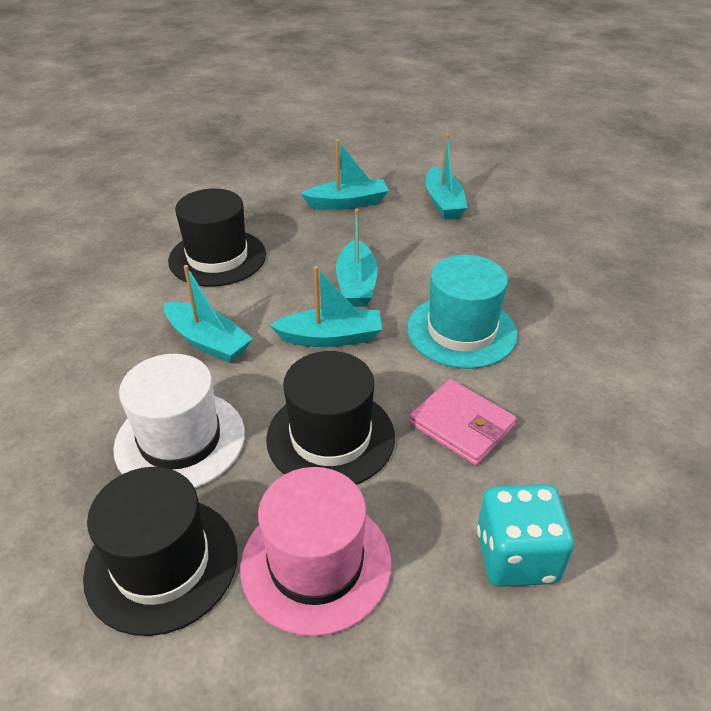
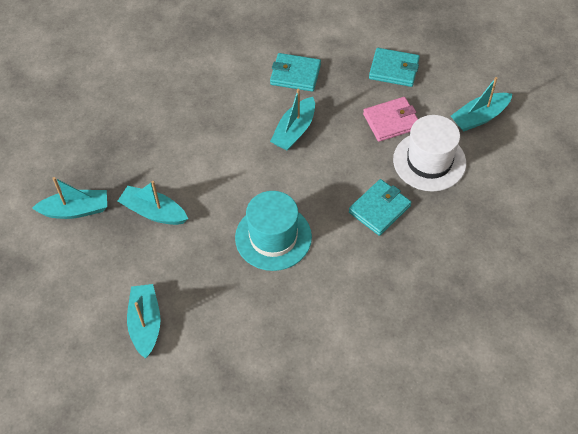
black hat: 3 -> 0
pink hat: 1 -> 0
turquoise dice: 1 -> 0
turquoise wallet: 0 -> 3

